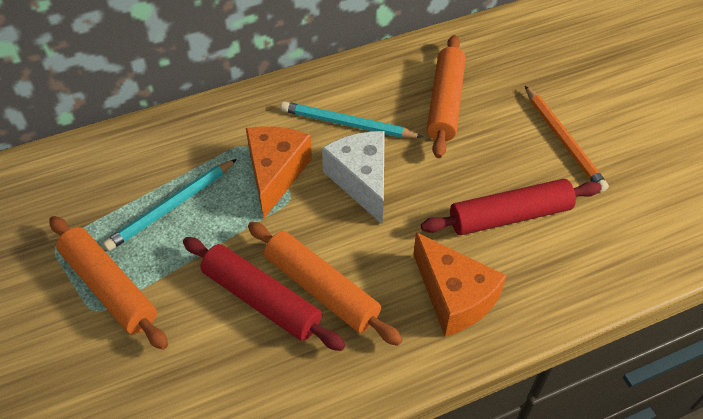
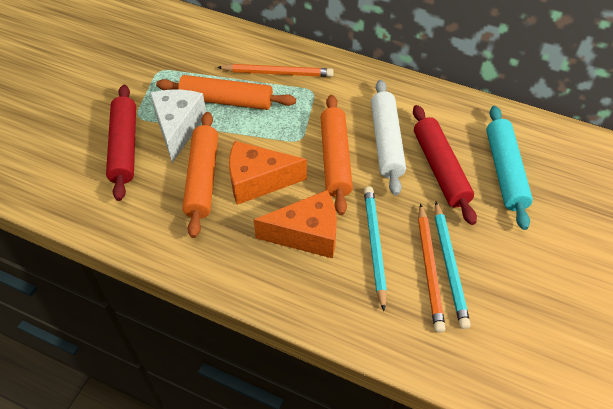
orange pencil: 1 -> 2
turquoise rolling pin: 0 -> 1
white rolling pin: 0 -> 1

